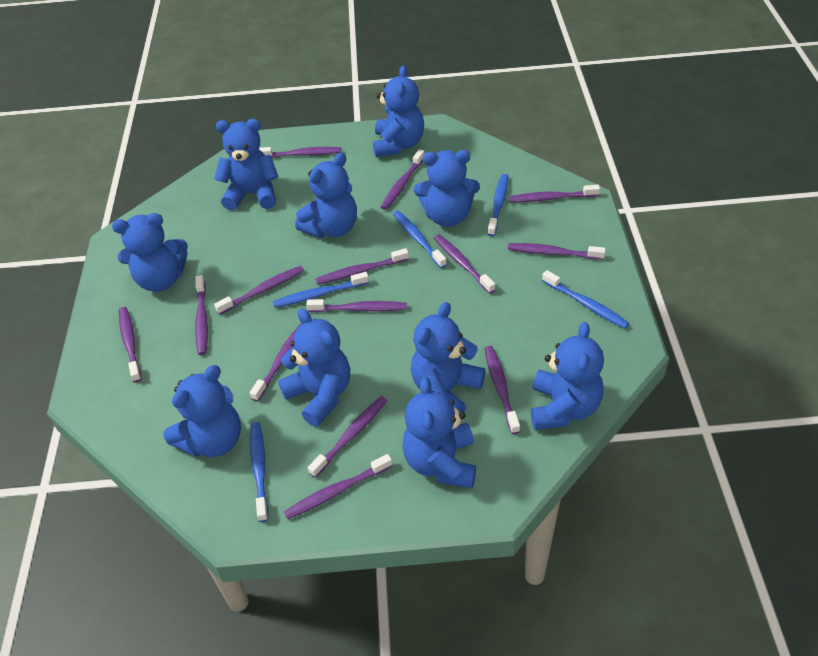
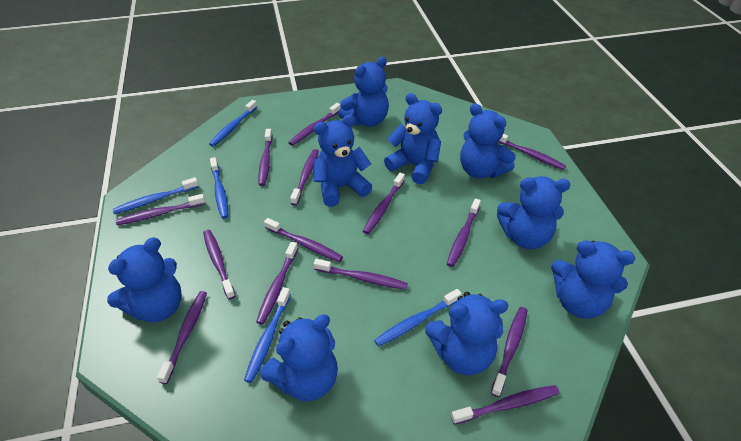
blue teddy bear: 10 -> 9

